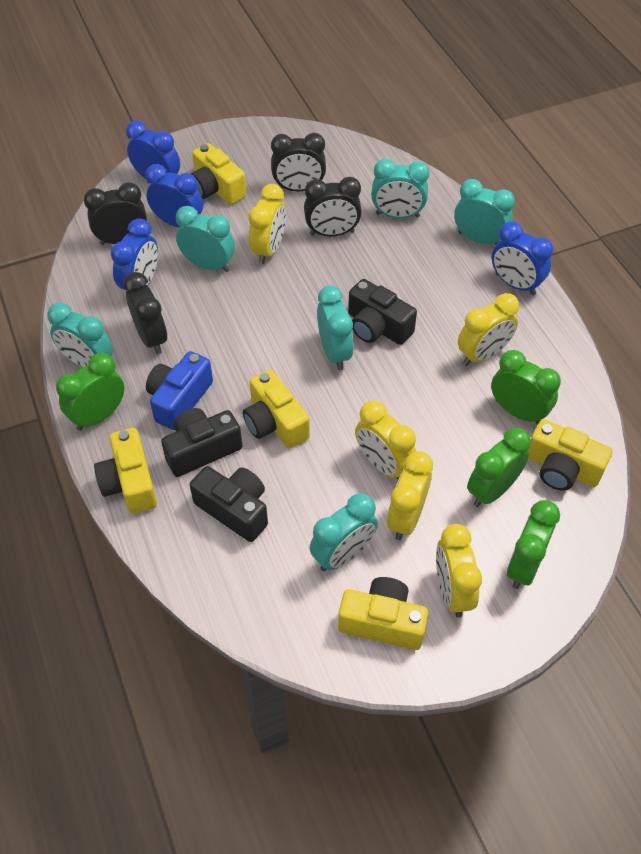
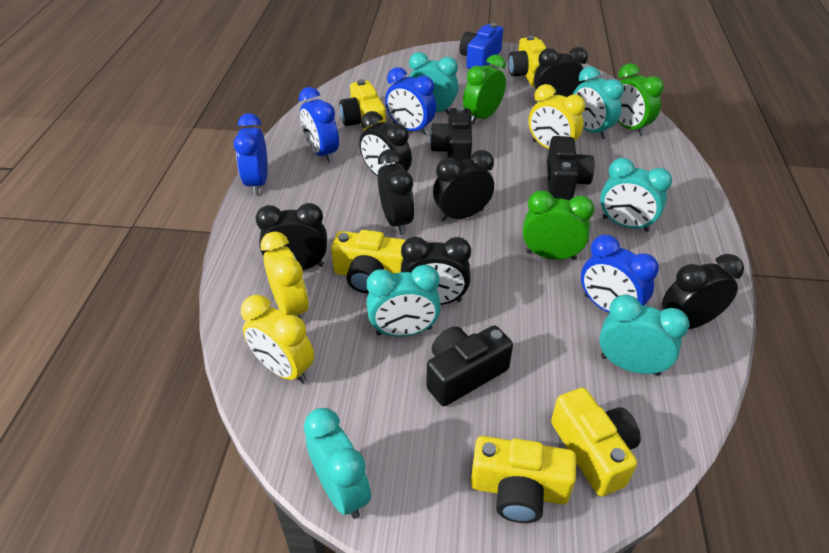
black clock: 4 -> 7
green clock: 4 -> 3
yellow clock: 5 -> 3

